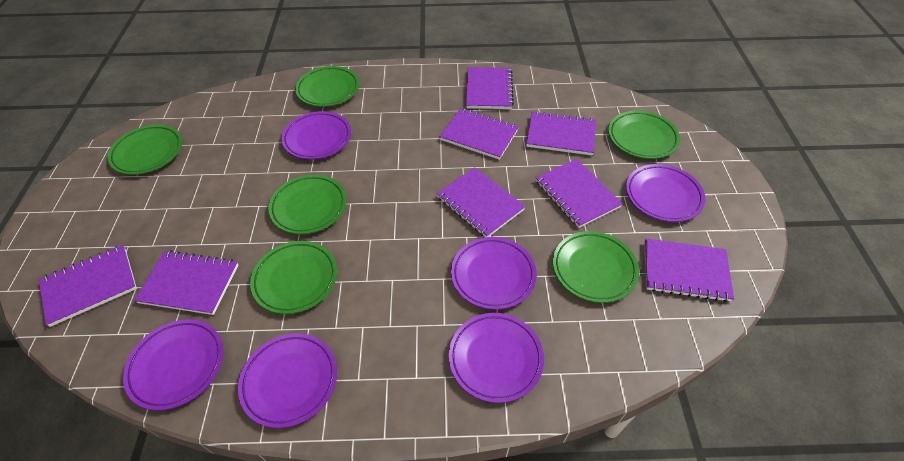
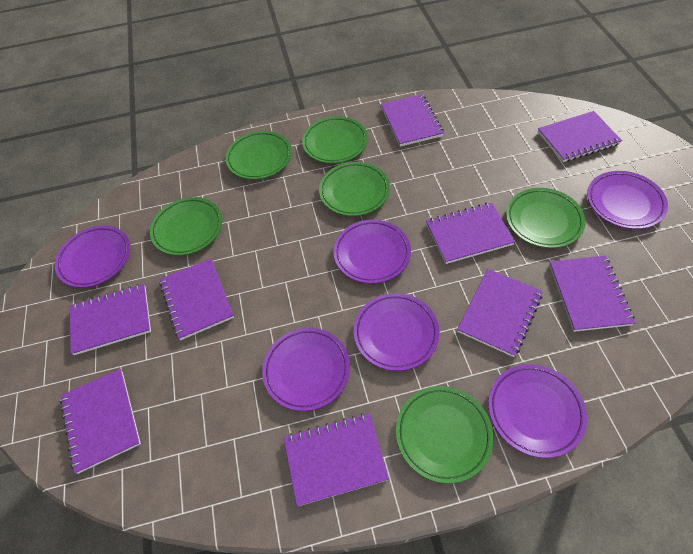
purple notebook: 8 -> 9

